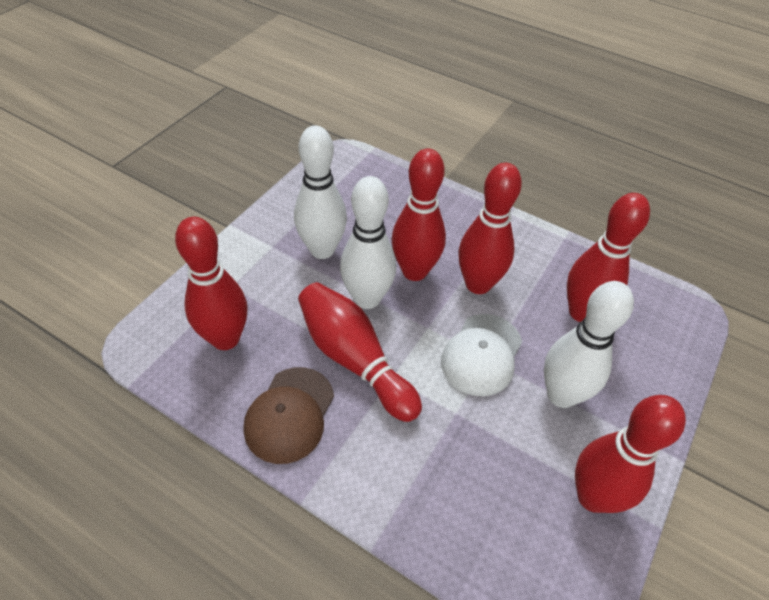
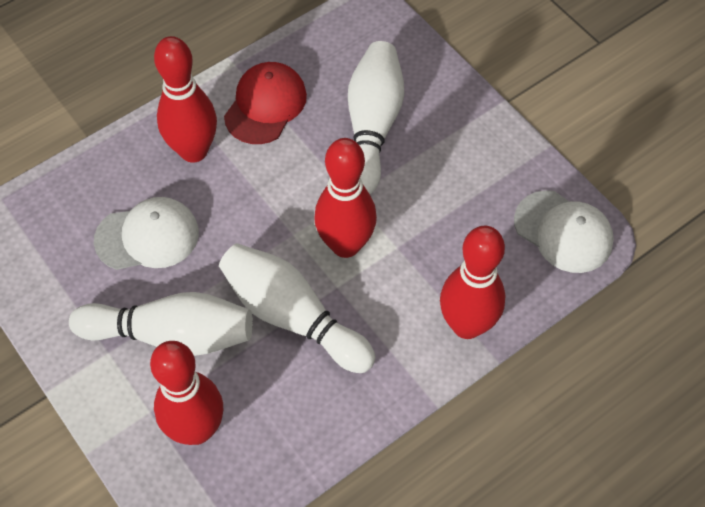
brown cap: 1 -> 0
red bowling pin: 6 -> 4
red cap: 0 -> 1
white cap: 1 -> 2

